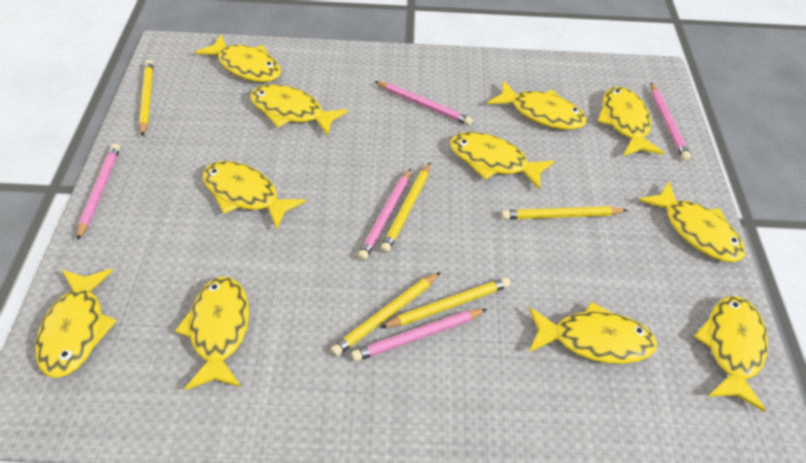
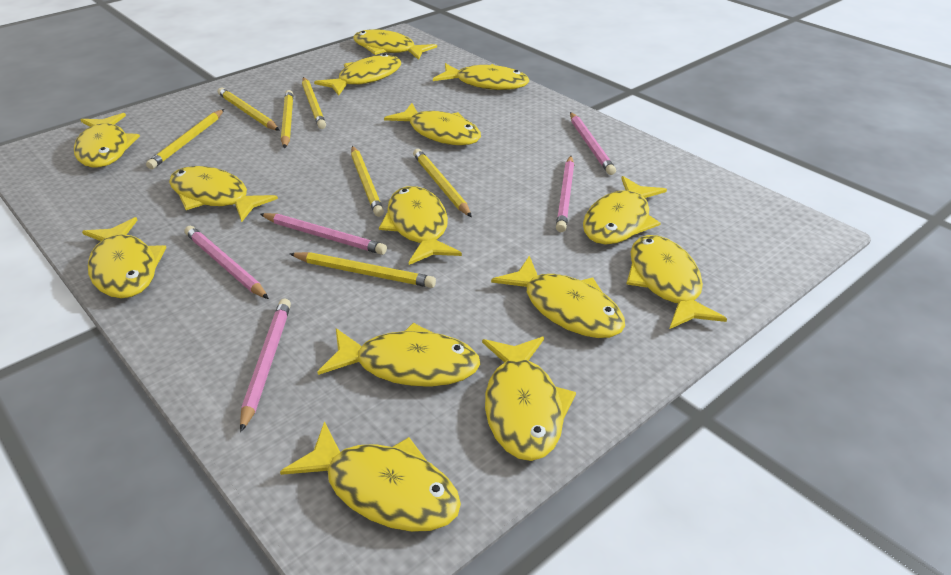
yellow fish: 11 -> 14
yellow pencil: 5 -> 7

